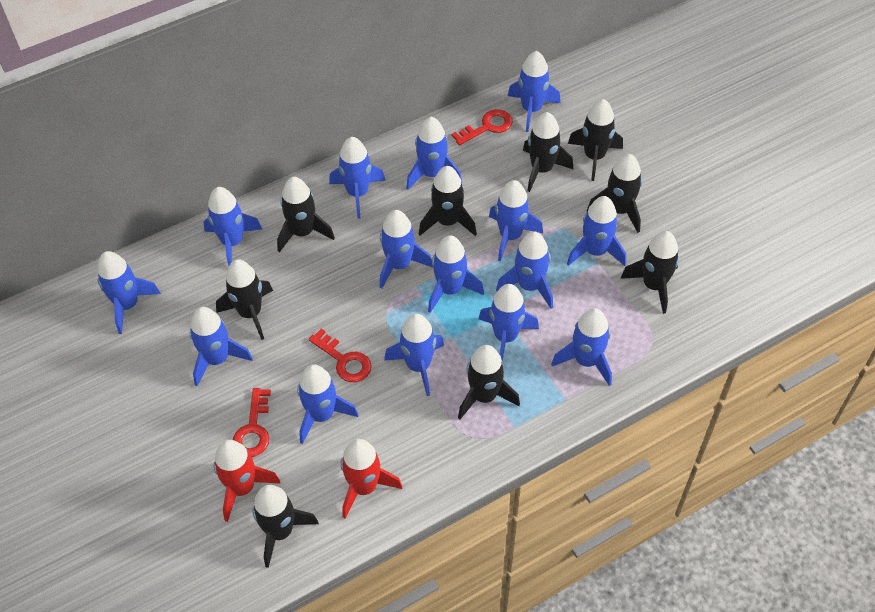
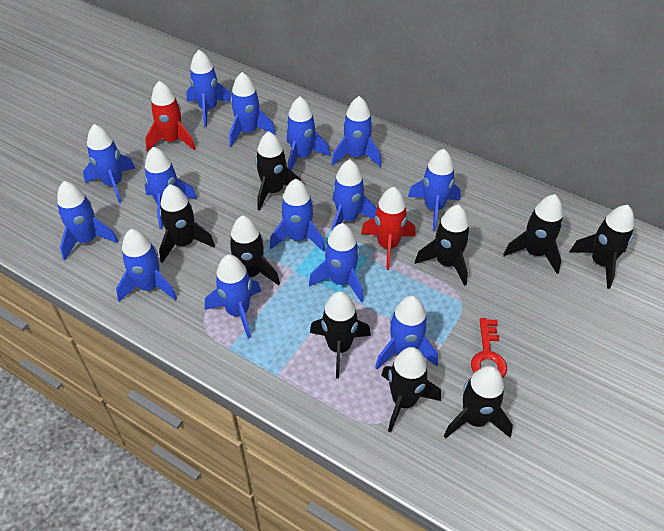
blue rocket: 15 -> 14
red key: 3 -> 1

